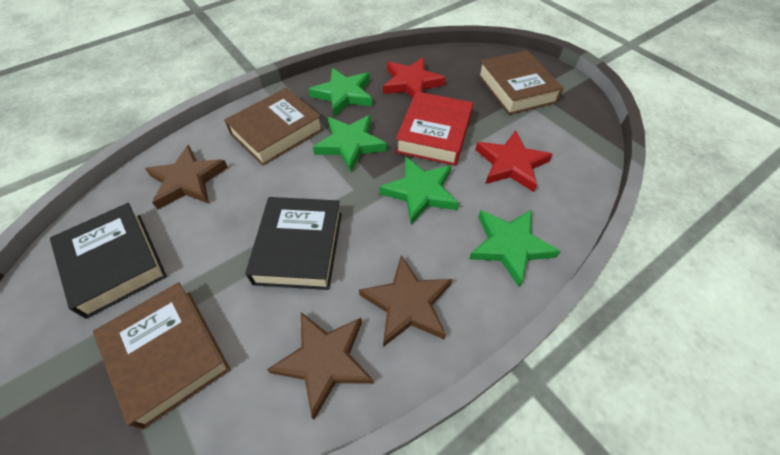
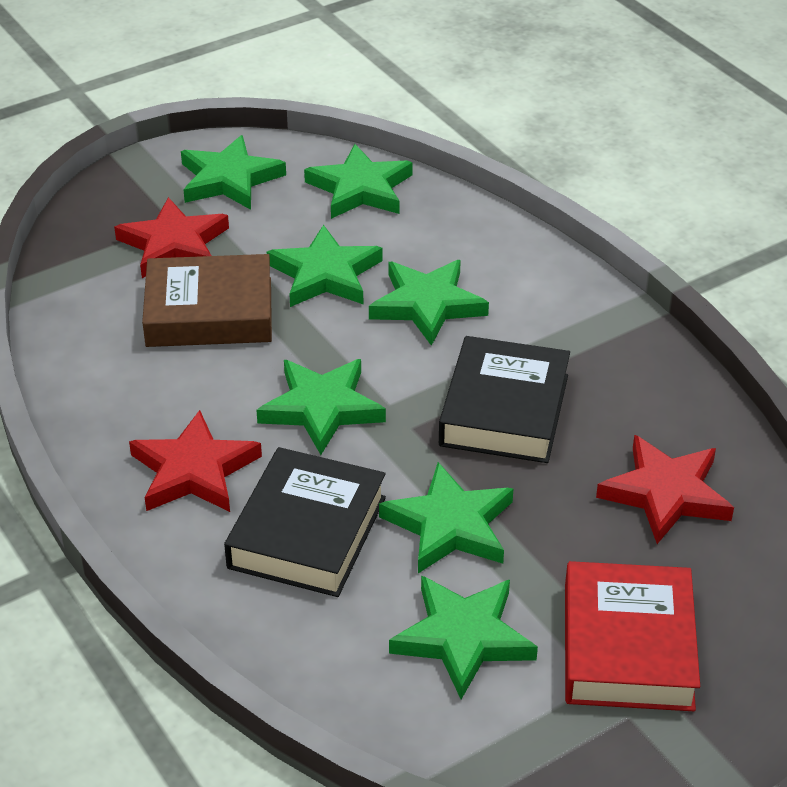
brown book: 3 -> 1
brown star: 3 -> 0
green star: 4 -> 7
red star: 2 -> 3

